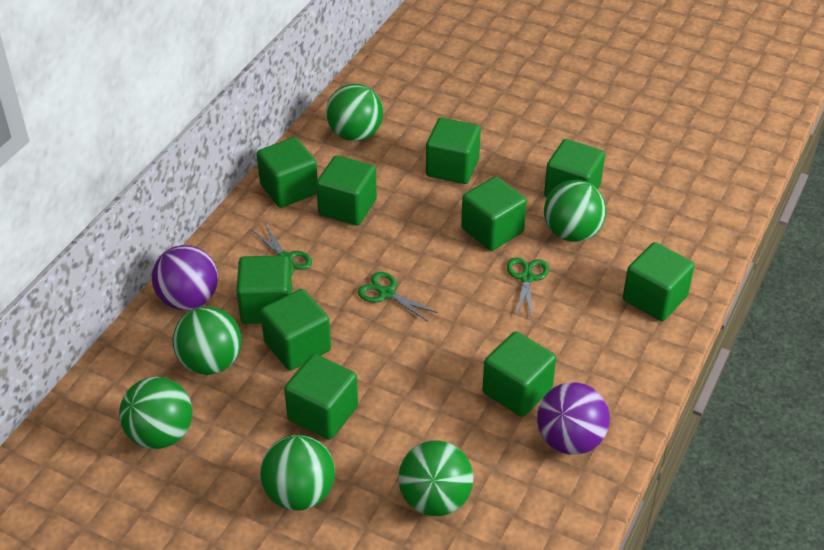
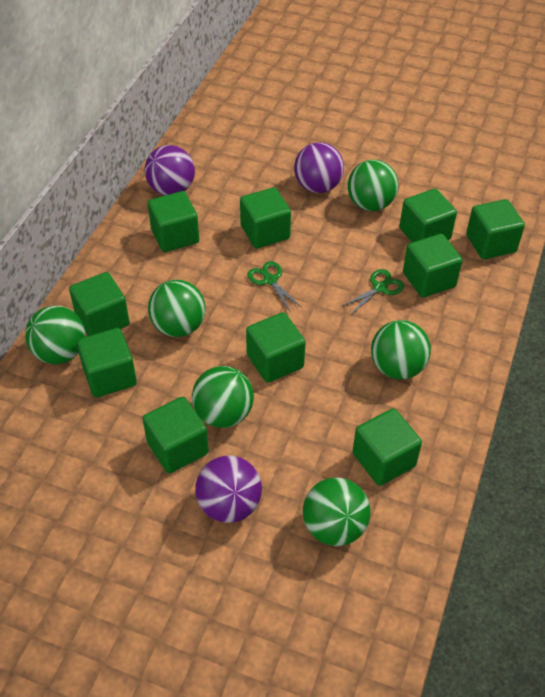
green scissors: 3 -> 2
purple ball: 2 -> 3

